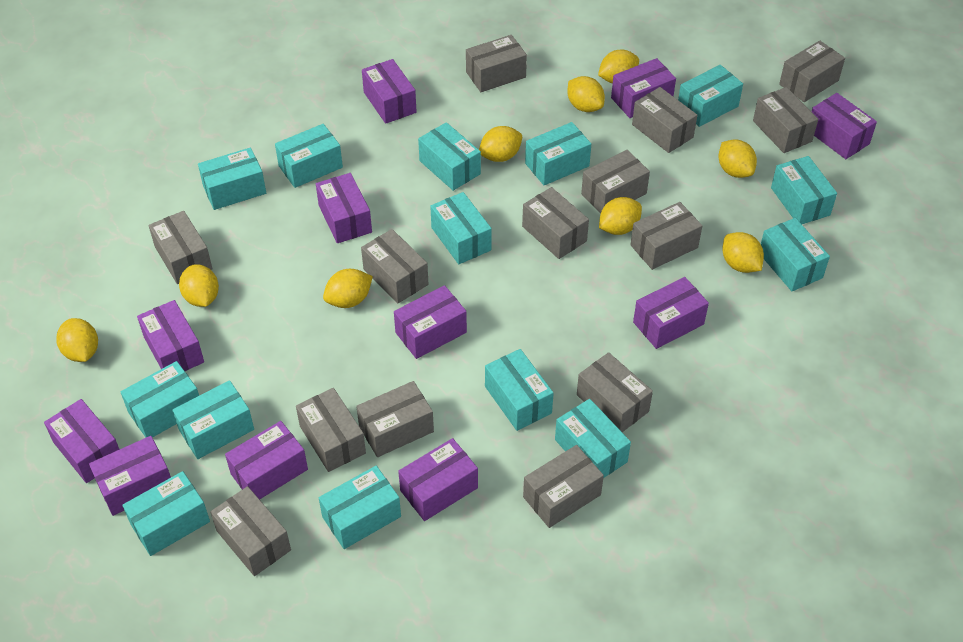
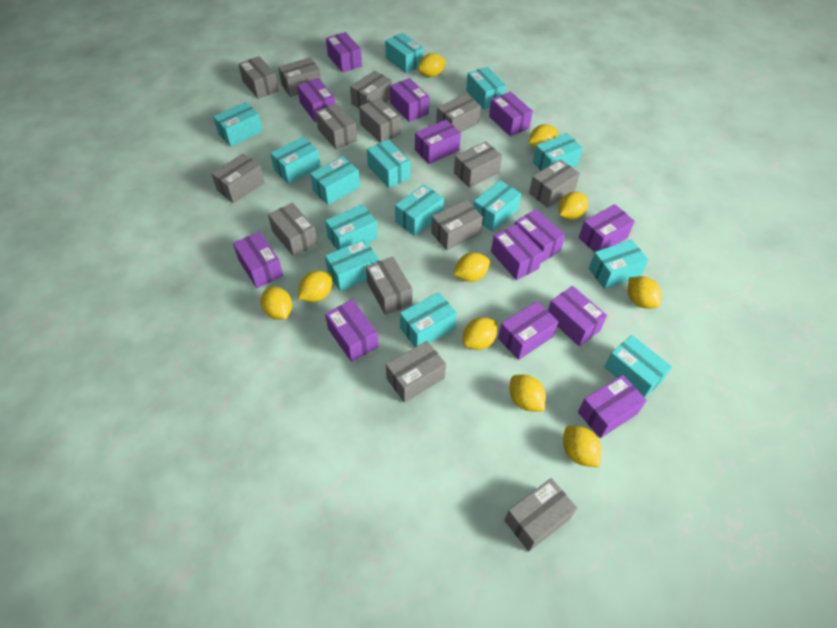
purple box: 11 -> 13
yellow lemon: 9 -> 10

